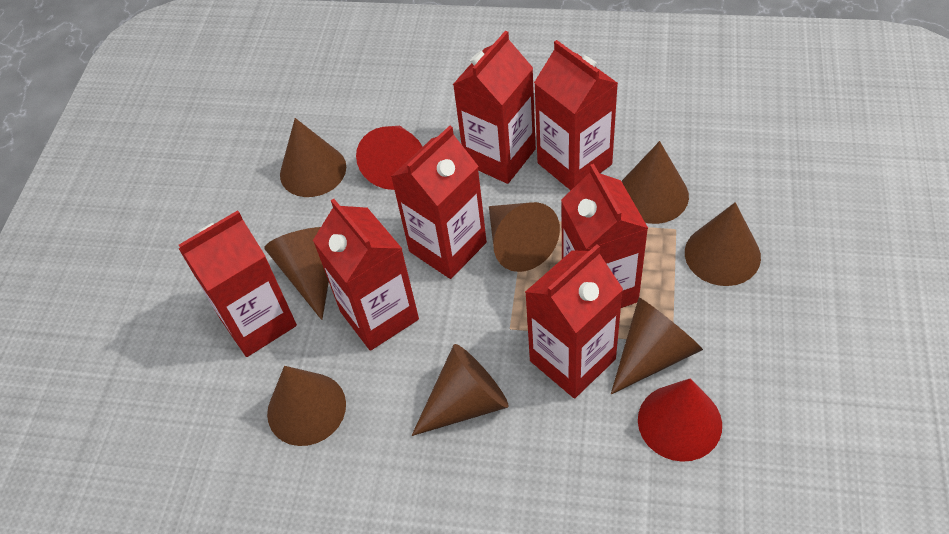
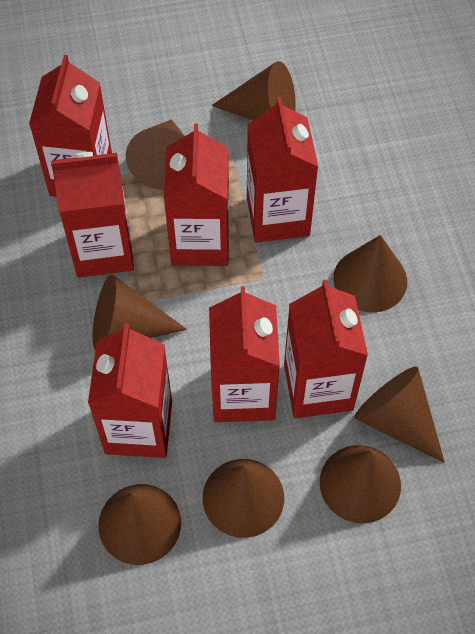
red cone: 2 -> 0

